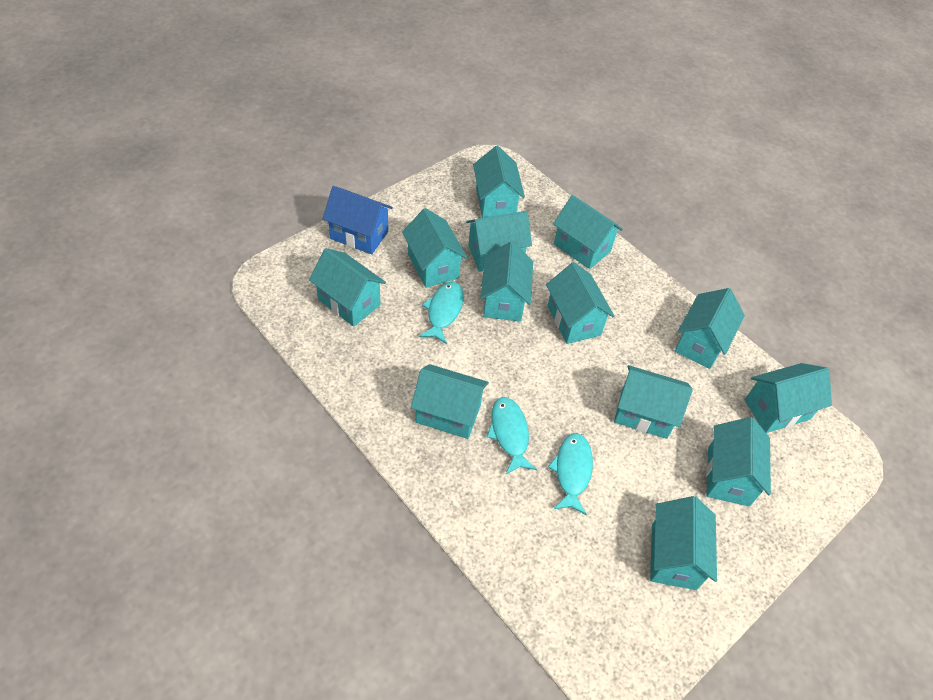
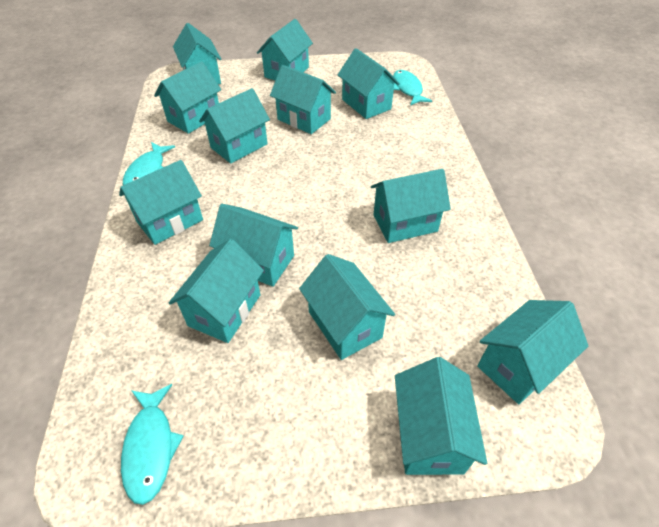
blue house: 1 -> 0

